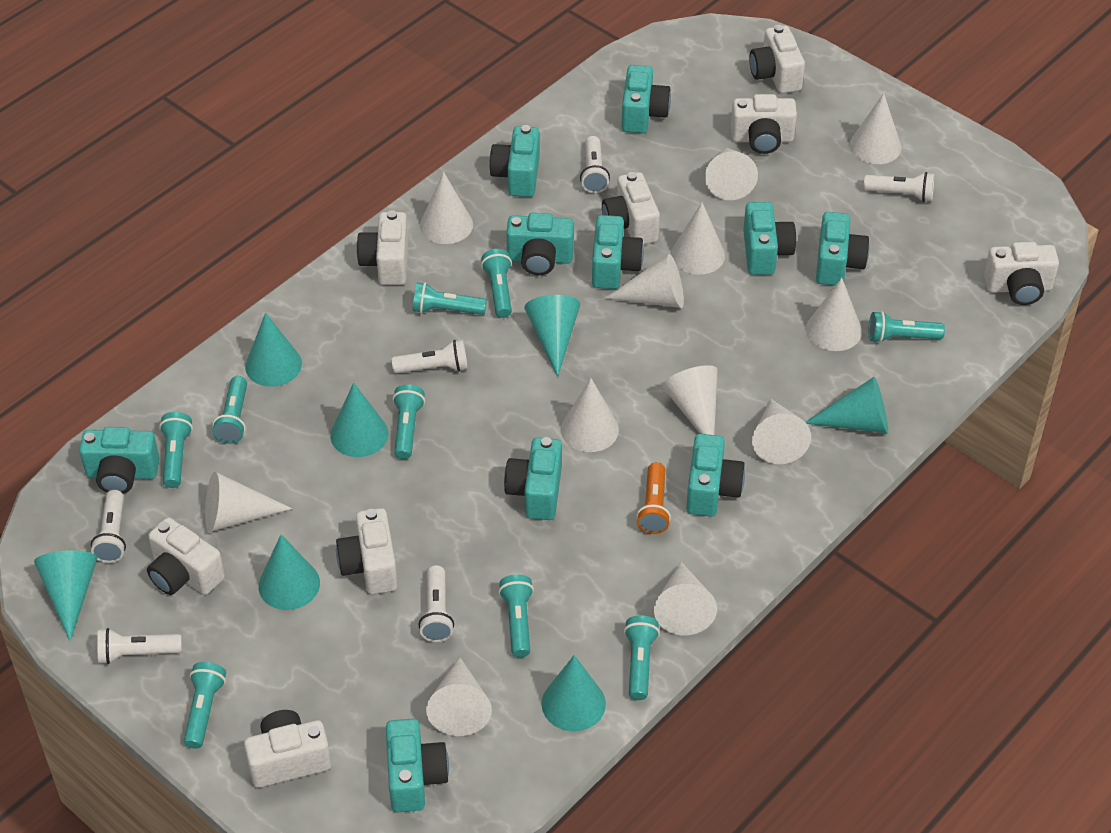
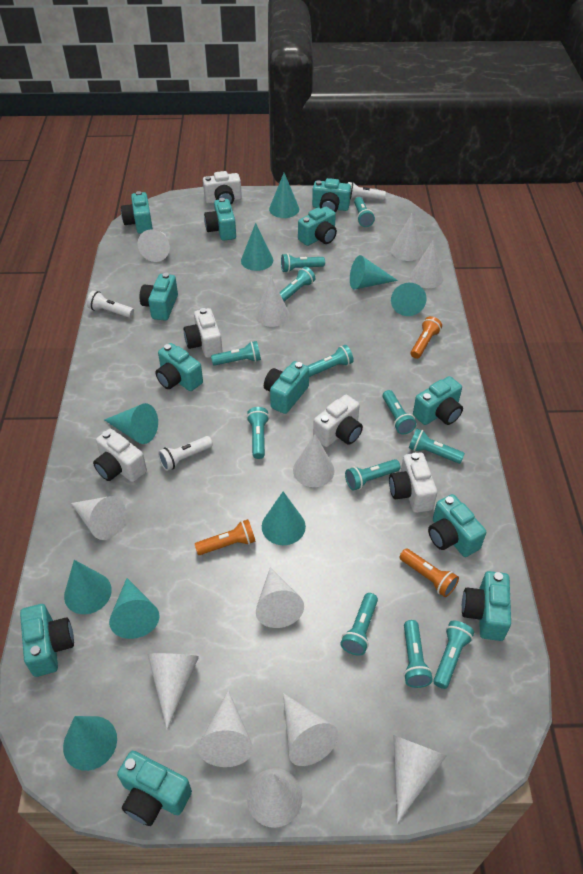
orange flashlight: 1 -> 3
turquoise camera: 10 -> 12
turquoise cone: 7 -> 9
turquoise flashlight: 9 -> 12
white camera: 8 -> 5
white flashlight: 6 -> 3

